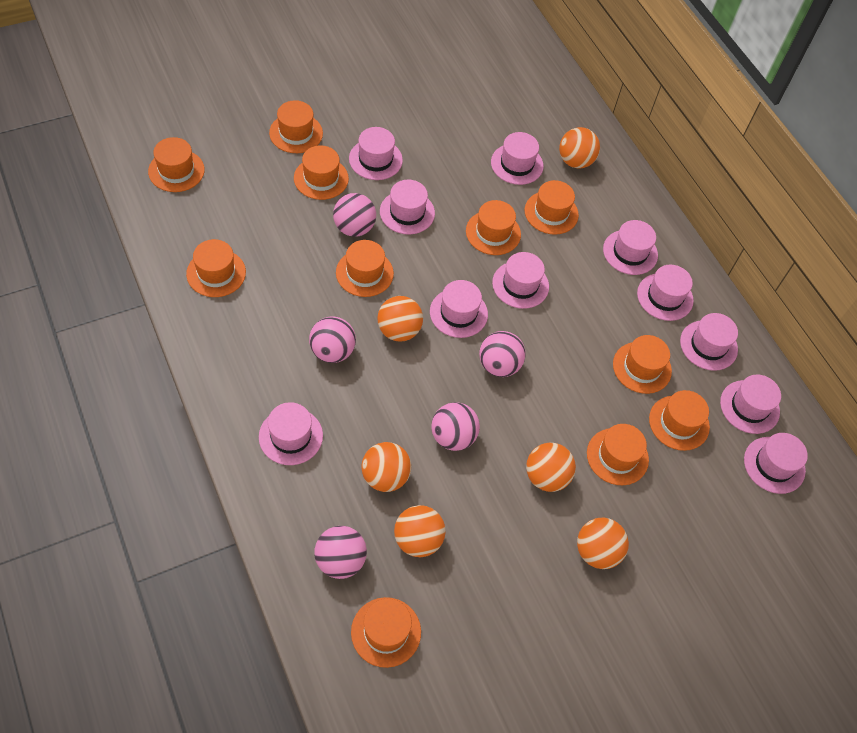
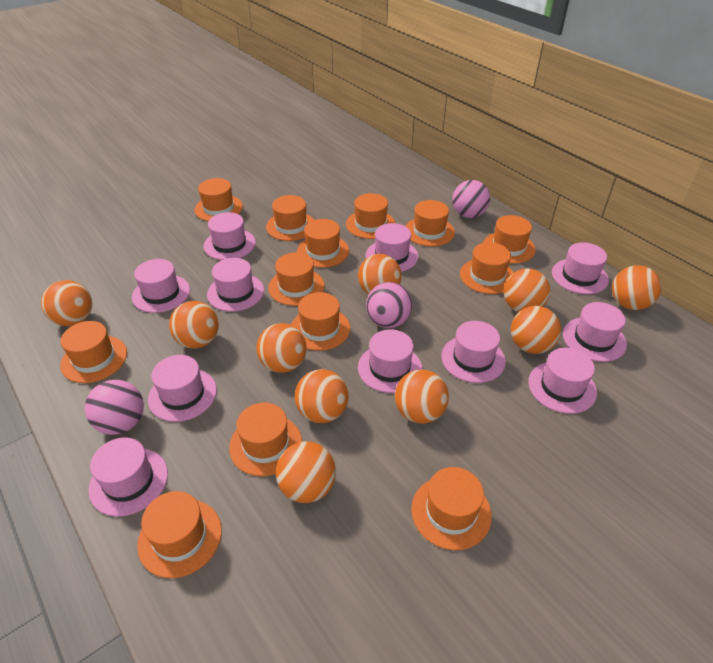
orange ball: 6 -> 10
orange hat: 11 -> 13
pink ball: 5 -> 3

